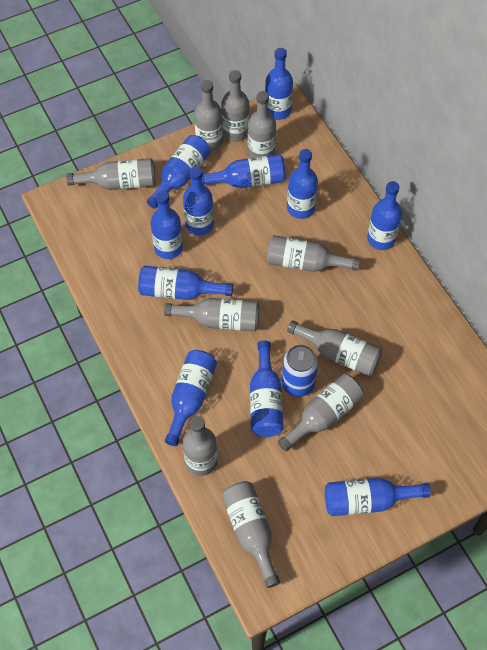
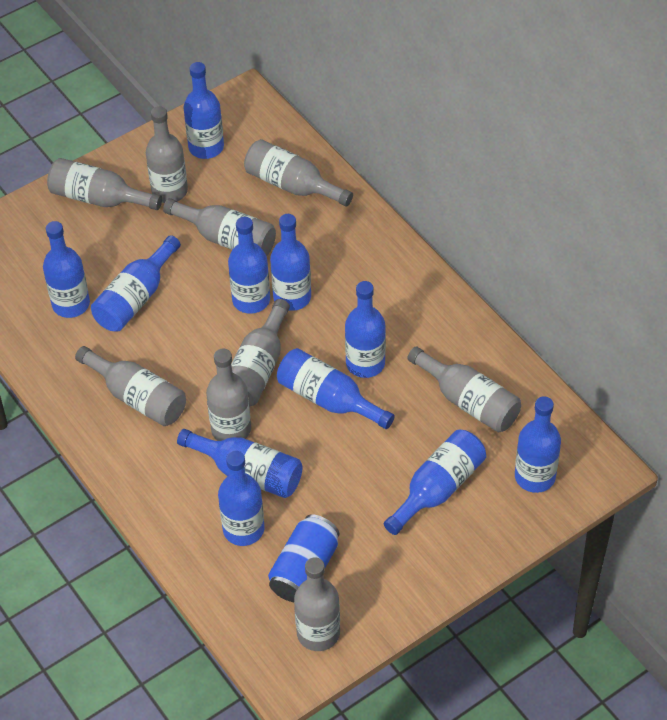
grey bottle: 10 -> 9

